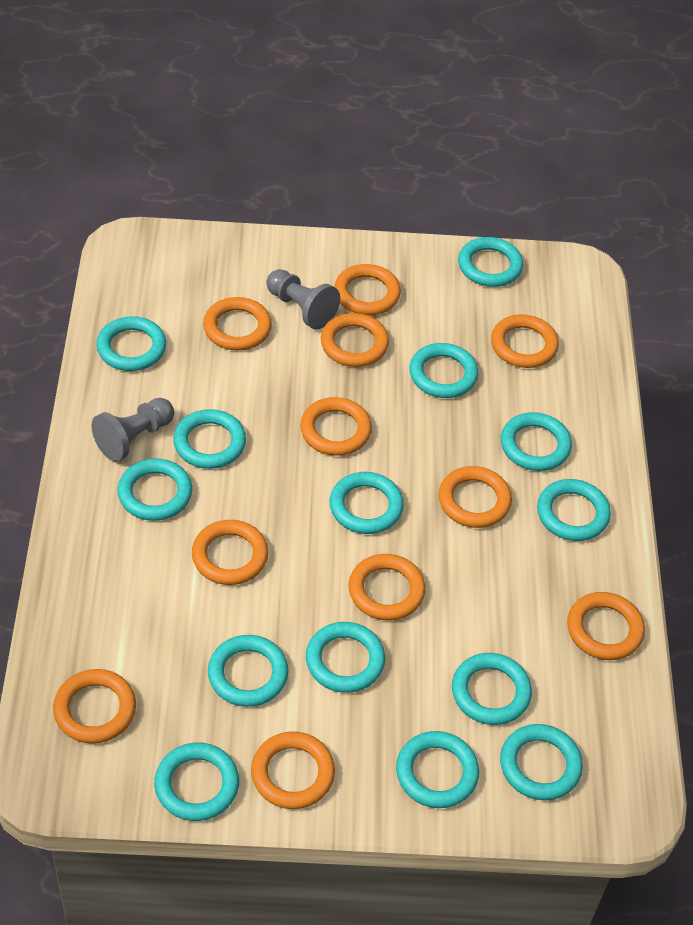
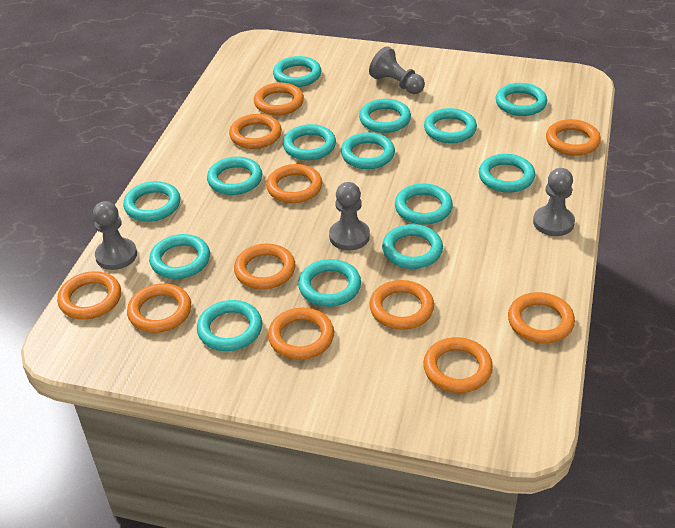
grey pawn: 2 -> 4

